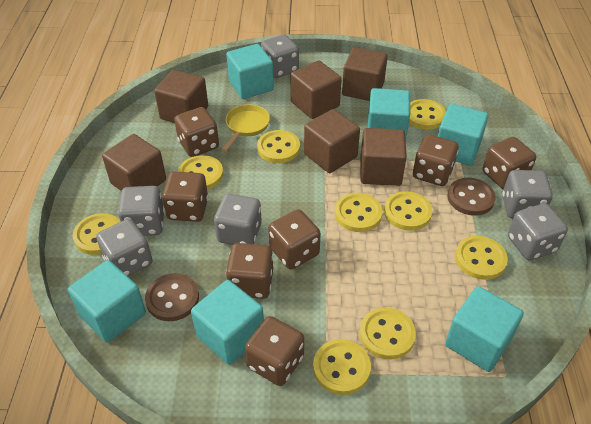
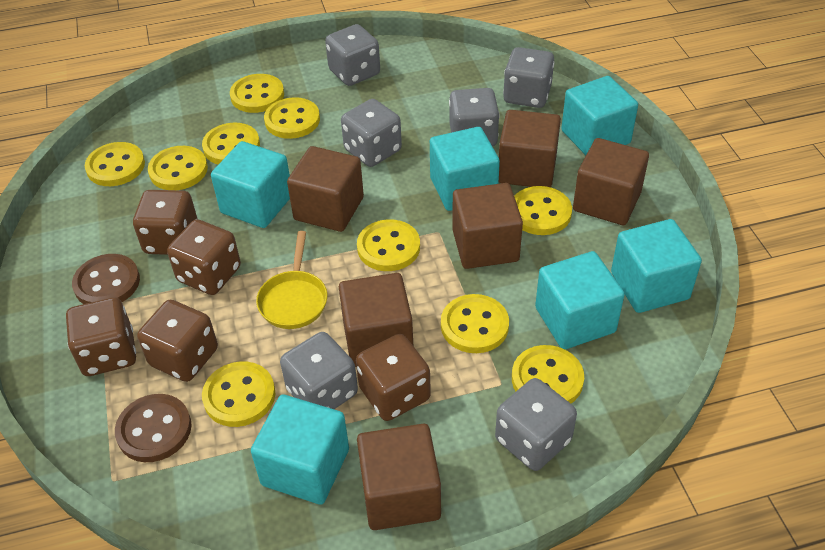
brown dice: 7 -> 5
yellow button: 9 -> 10

